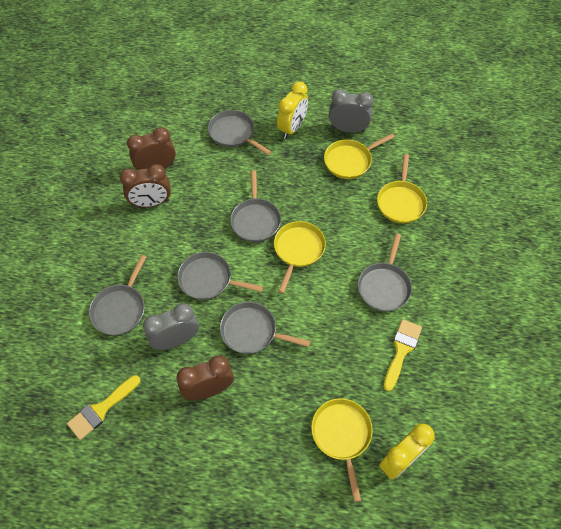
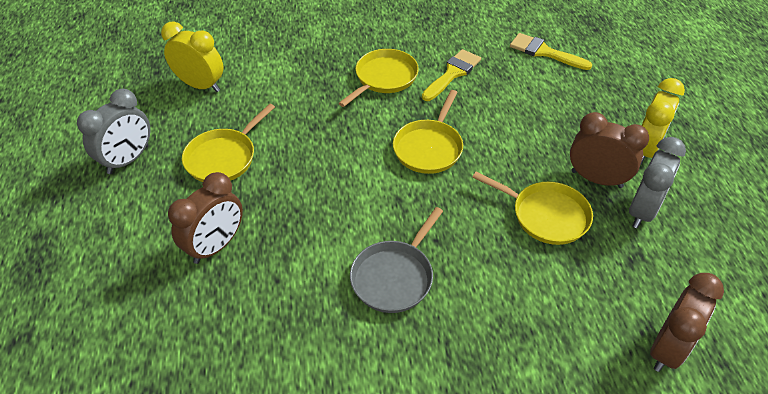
grey pan: 6 -> 1

